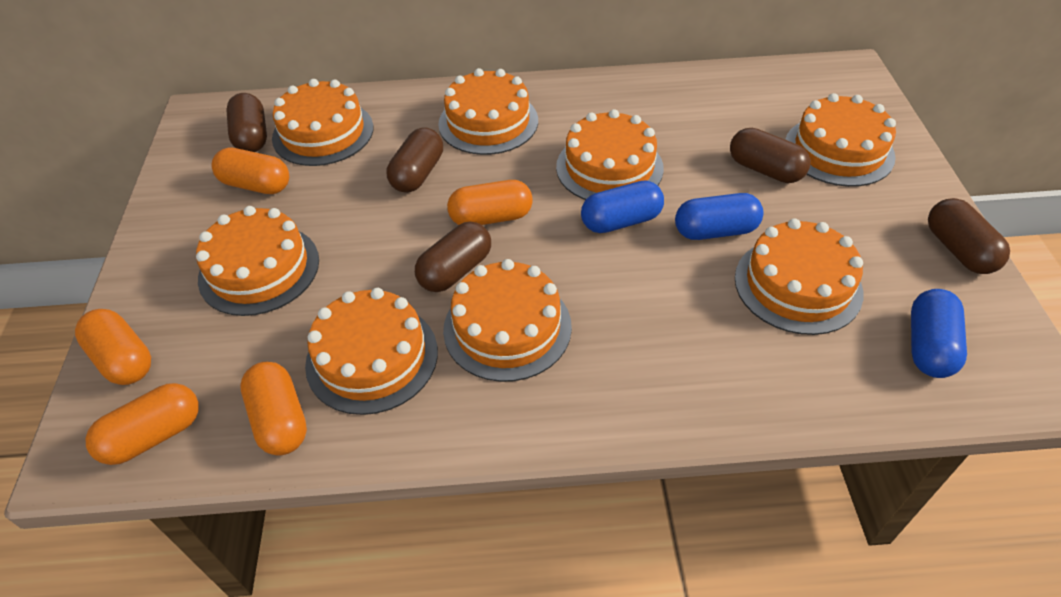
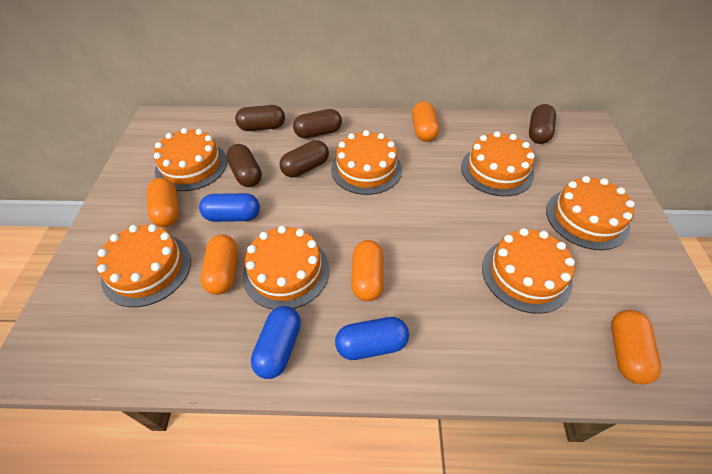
orange cake: 8 -> 7

